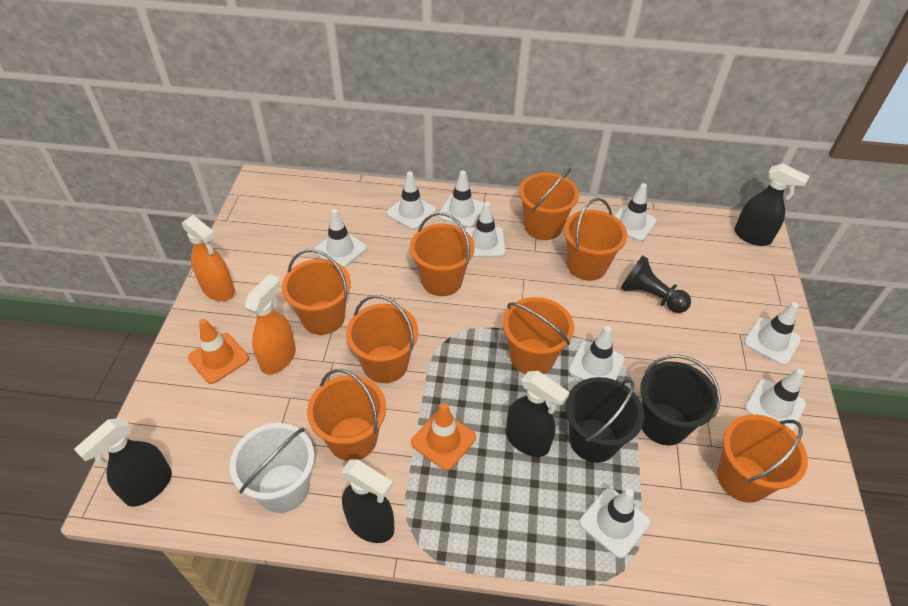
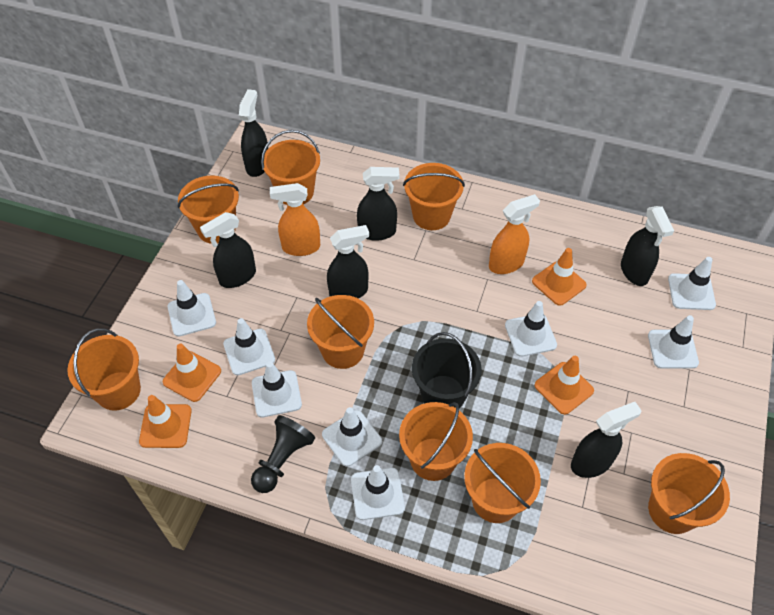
black bucket: 2 -> 1
black spray bottle: 4 -> 6
orange traffic cone: 2 -> 4
white bucket: 1 -> 0
white traffic cone: 9 -> 8

